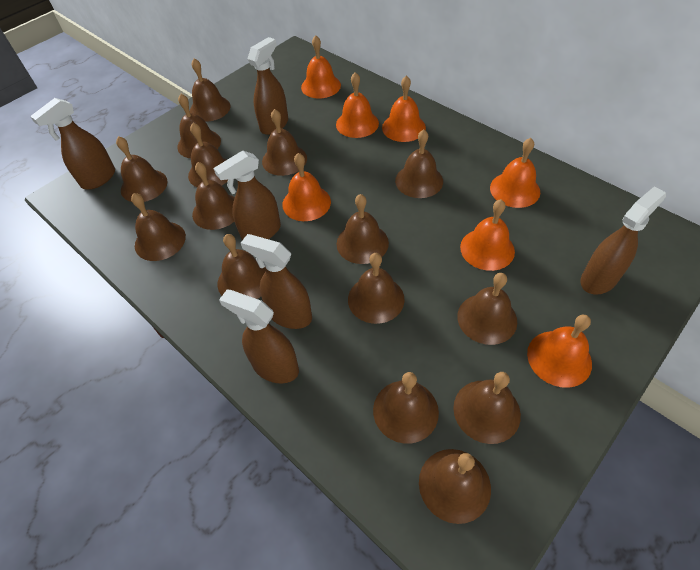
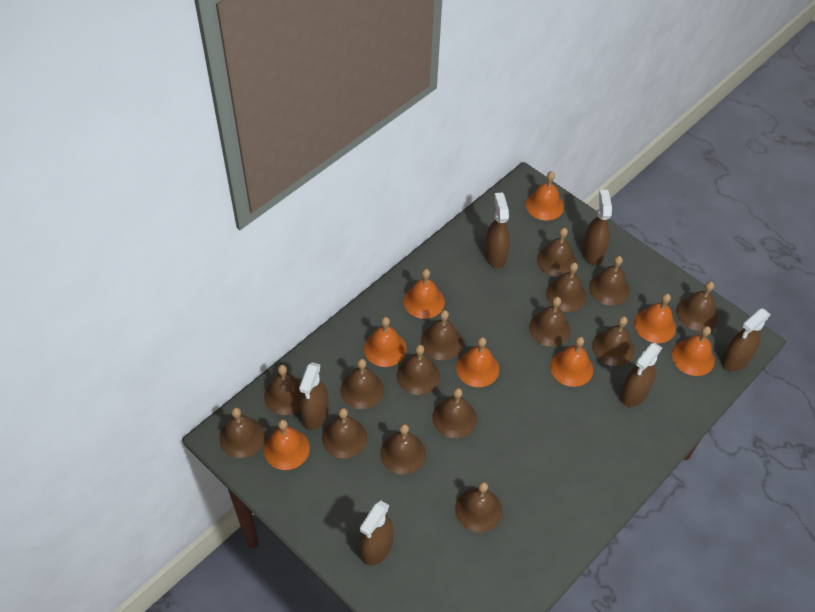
orange bell: 7 -> 8

